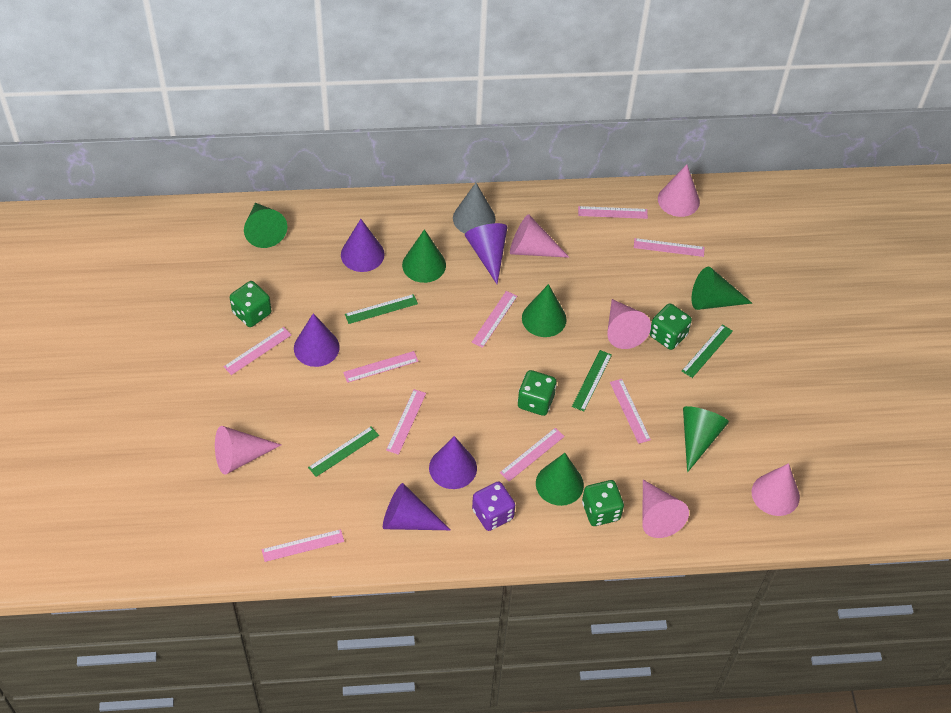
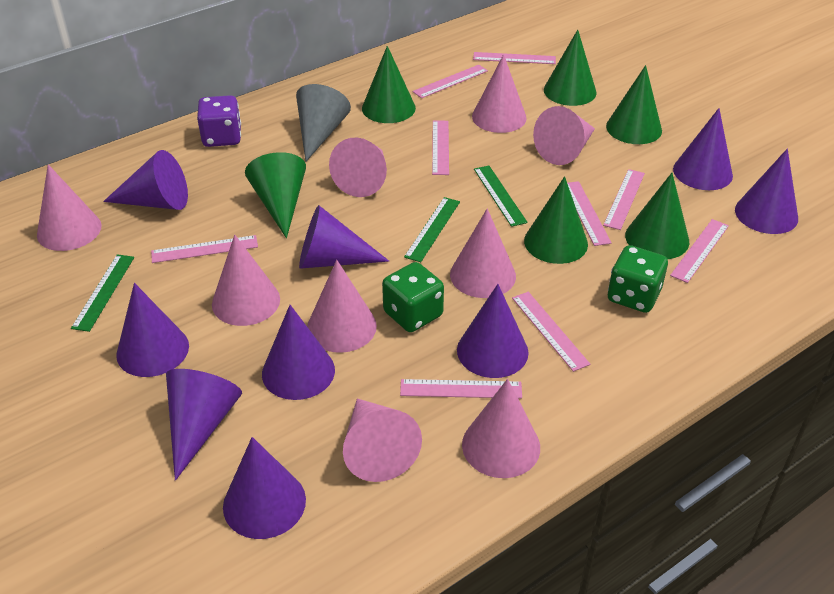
green dice: 4 -> 2
green ruler: 4 -> 3
pink cone: 6 -> 9
purple cone: 5 -> 9

